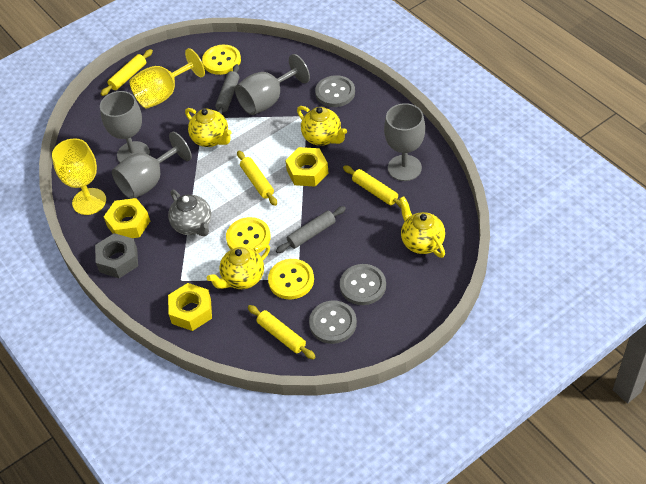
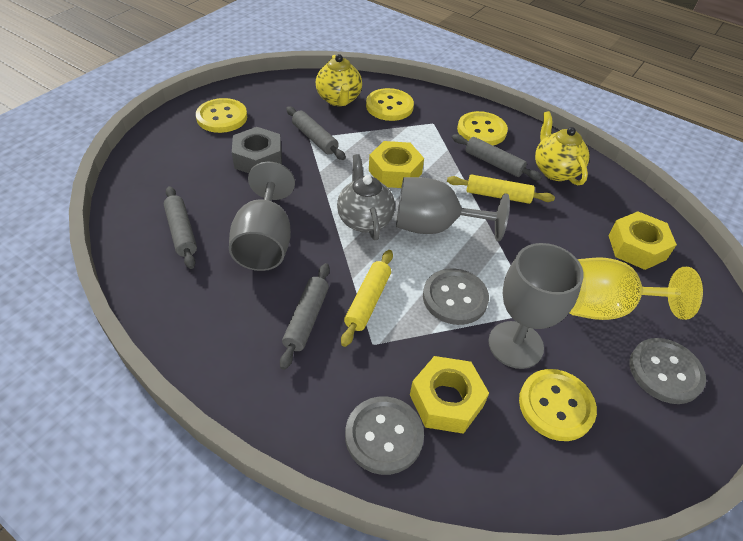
grey goblet: 4 -> 3
grey rolling pin: 2 -> 4
yellow button: 3 -> 4
yellow goblet: 2 -> 1
yellow rolling pin: 4 -> 2
yellow teapot: 4 -> 2

